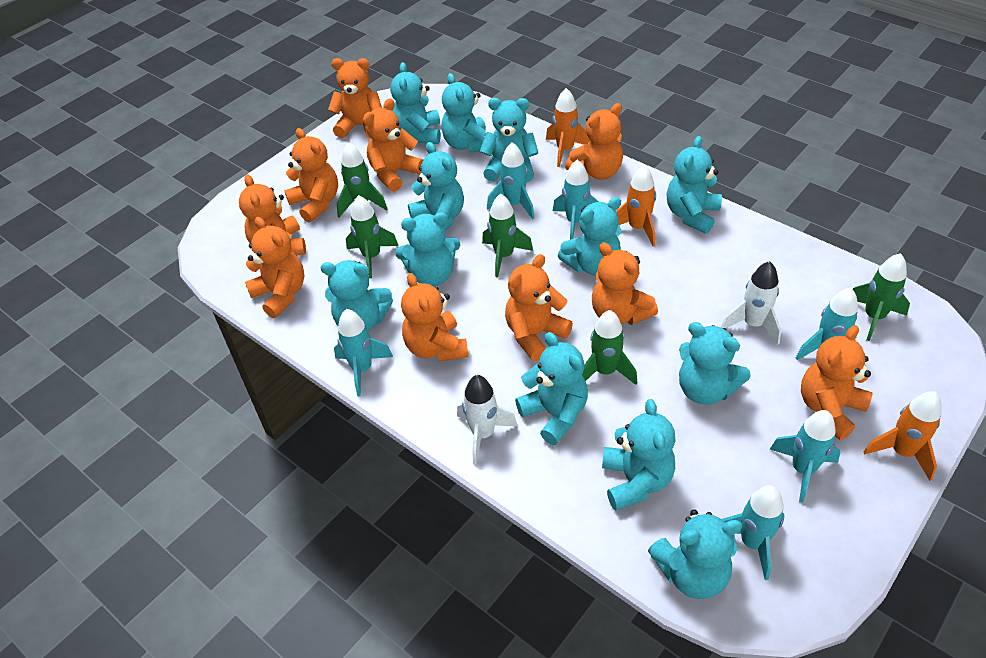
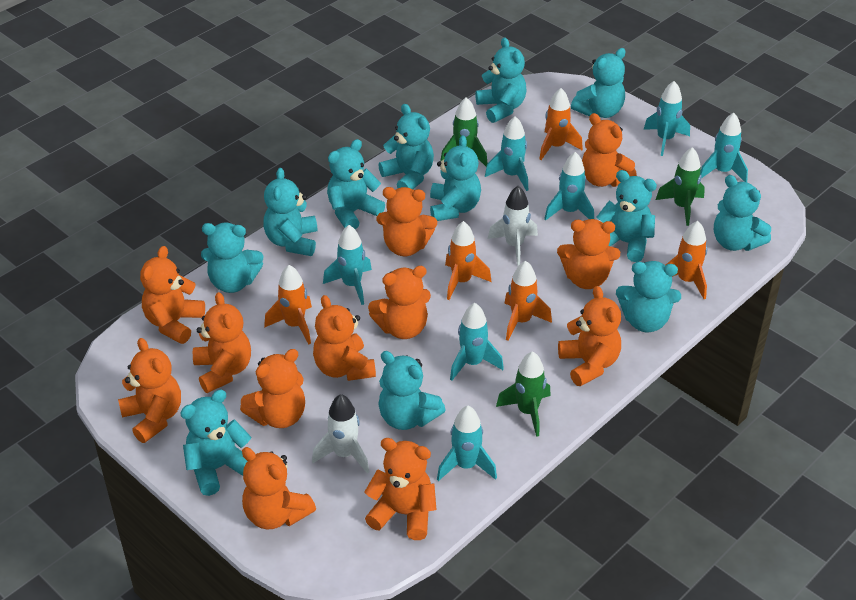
green rocket: 5 -> 3
orange rocket: 3 -> 5
orange teddy bear: 10 -> 12
turquoise rocket: 6 -> 7

